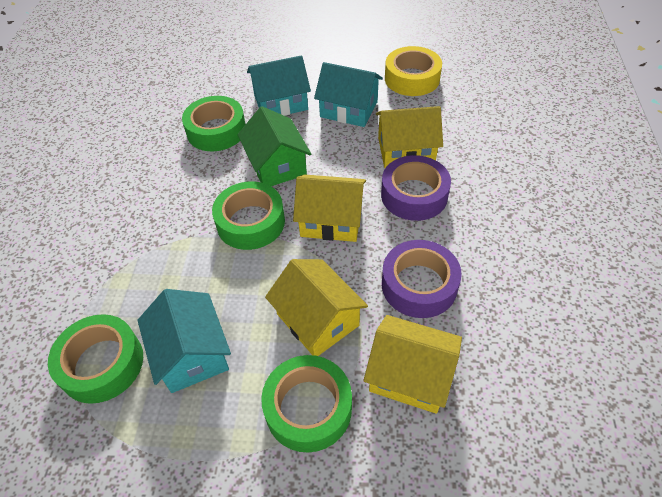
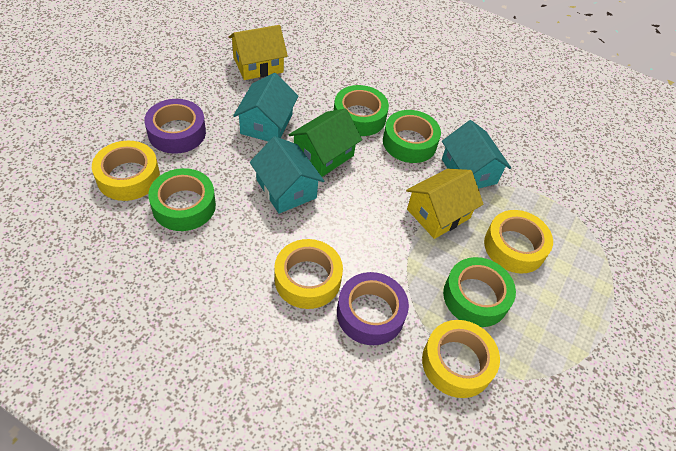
yellow house: 4 -> 2
yellow tape: 1 -> 4

